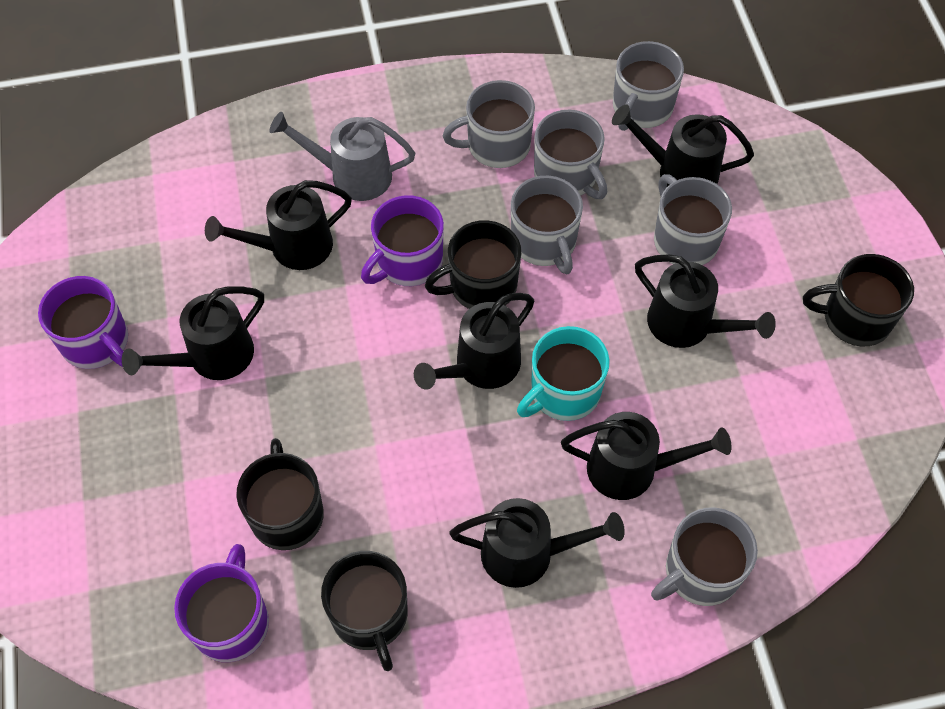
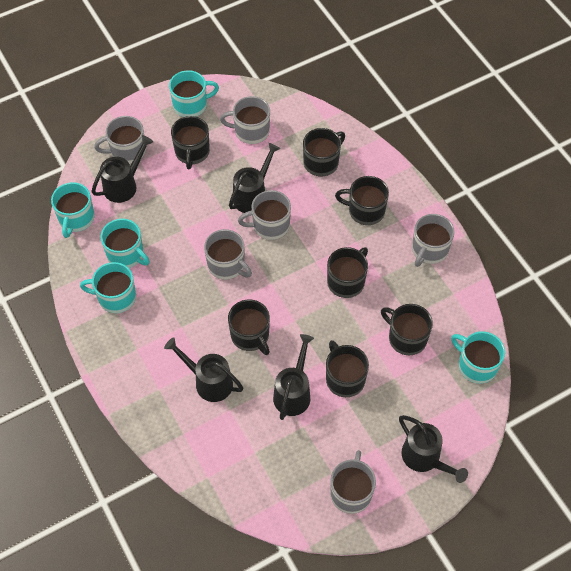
black mug: 4 -> 7
black watering can: 7 -> 5
grey watering can: 1 -> 0
purple mug: 3 -> 0
turquoise mug: 1 -> 5

